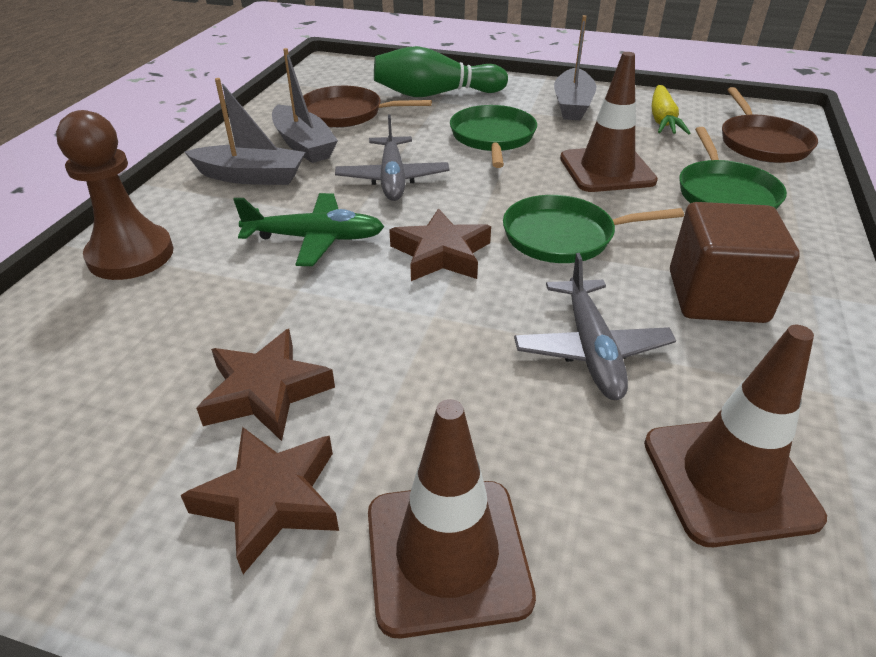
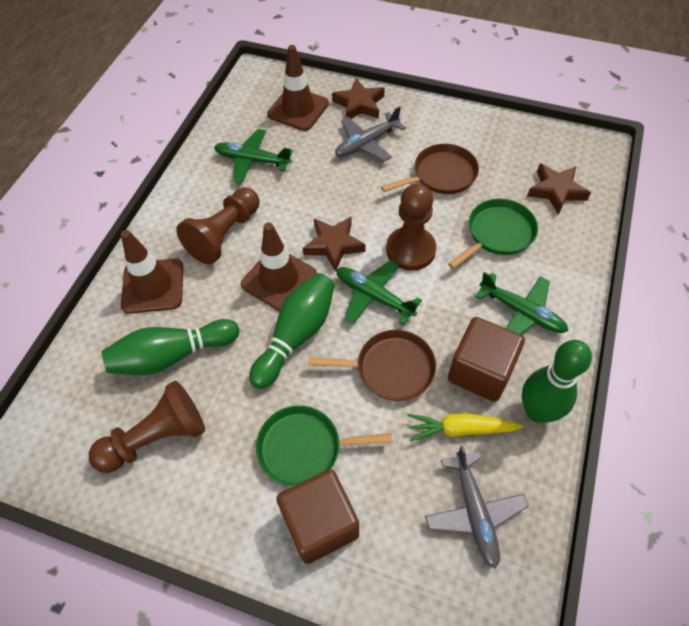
brown cube: 1 -> 2
brown pawn: 1 -> 3
green bowling pin: 1 -> 3
green pan: 3 -> 2
green plane: 1 -> 3
grey boat: 3 -> 0

